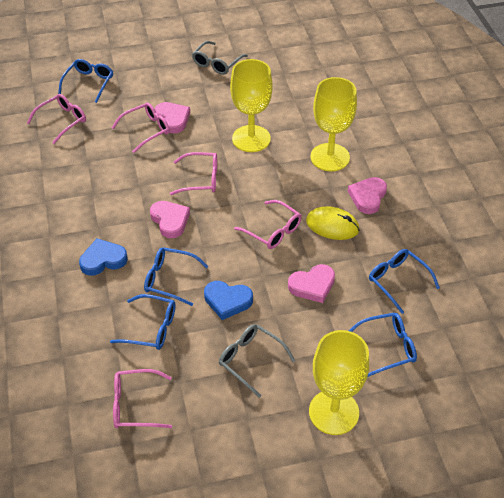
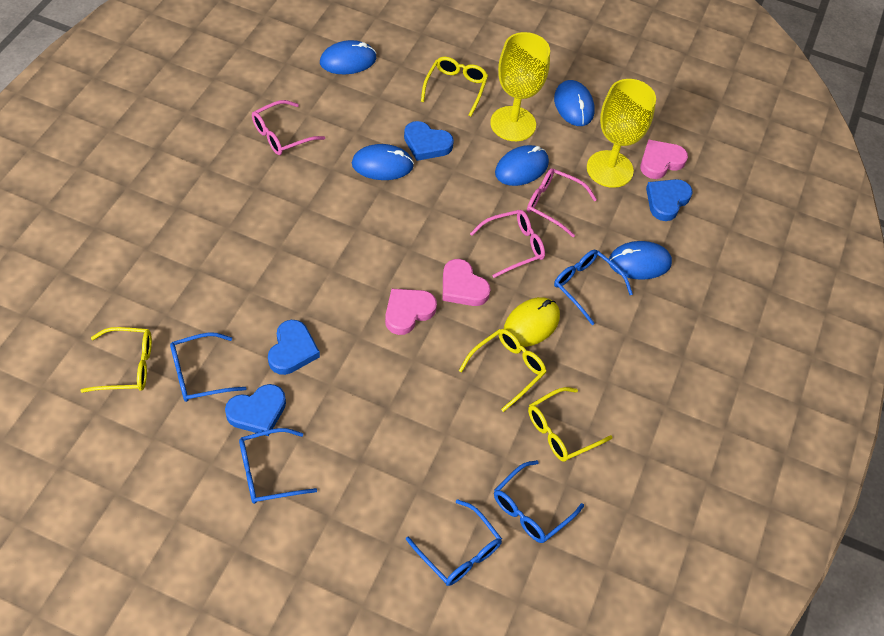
blue heart: 2 -> 4
blue mouse: 0 -> 5
grey glasses: 2 -> 0
pink glasses: 5 -> 3
pink heart: 4 -> 3
yellow glasses: 0 -> 4
yellow goblet: 3 -> 2

